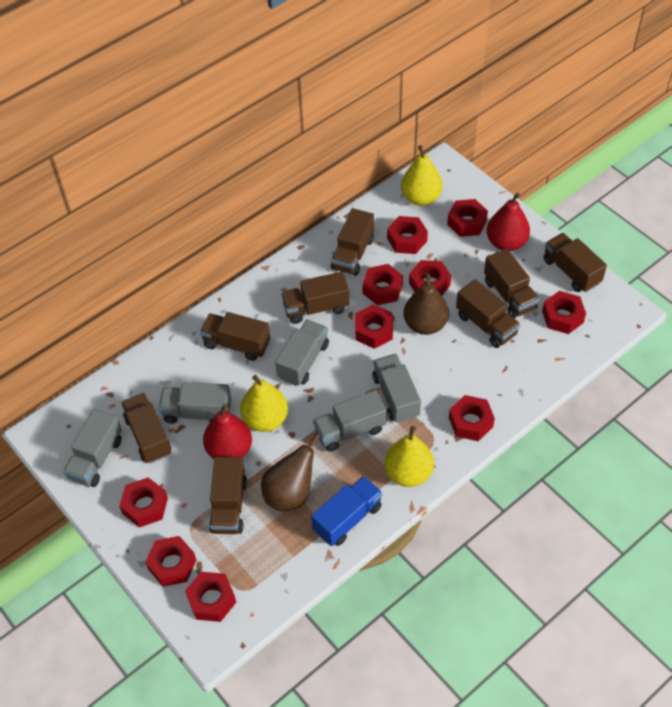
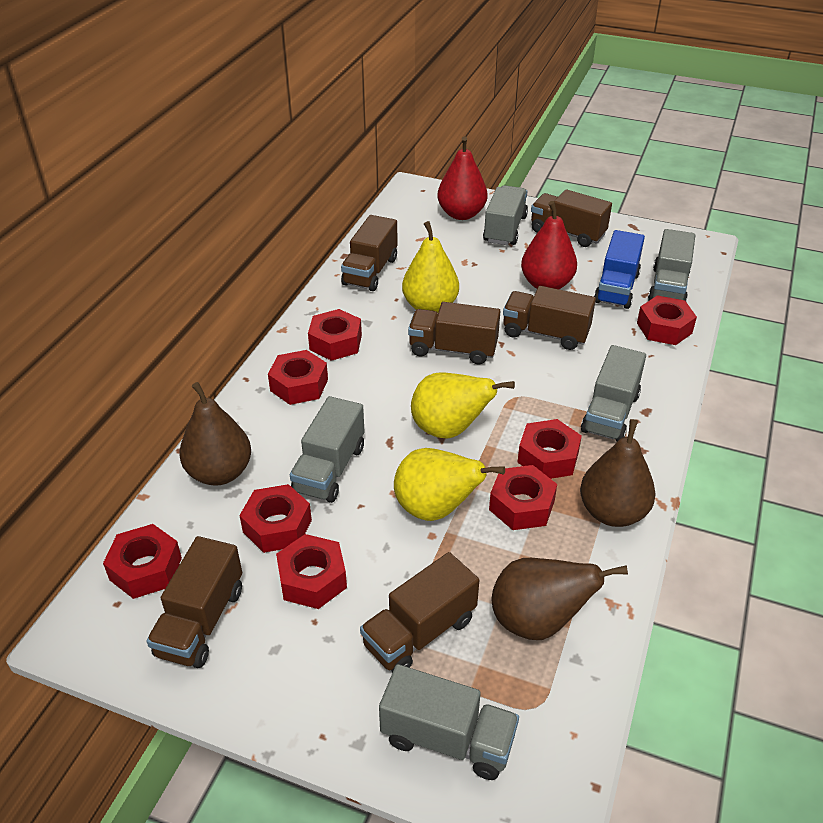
brown pear: 2 -> 3
brown truck: 8 -> 6
red nut: 10 -> 8

